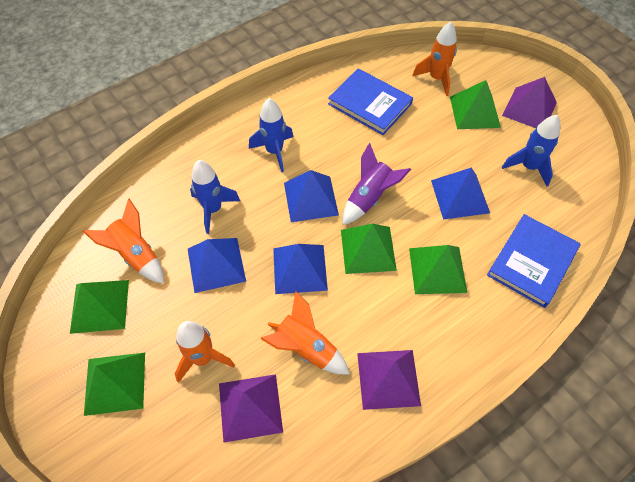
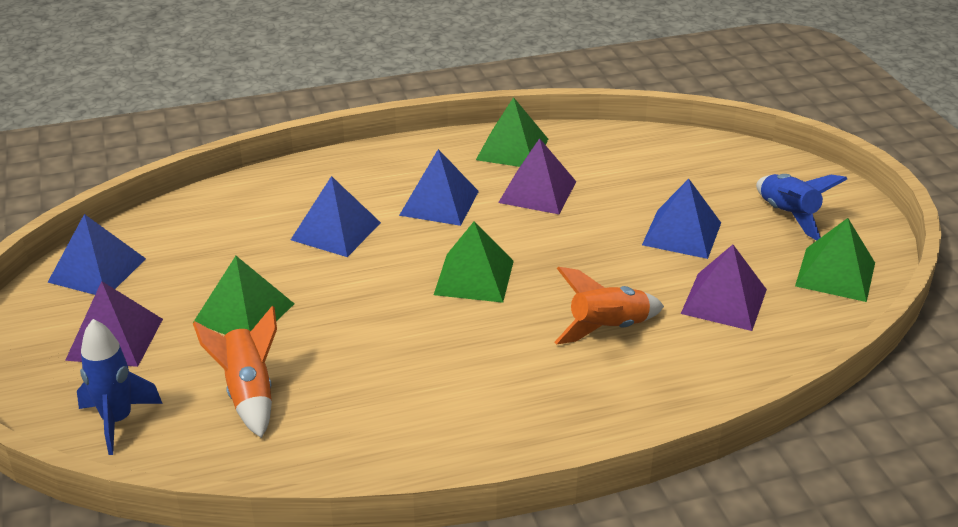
blue book: 2 -> 0
blue rocket: 3 -> 2
green pyramid: 5 -> 4
orange rocket: 4 -> 2
purple rocket: 1 -> 0

